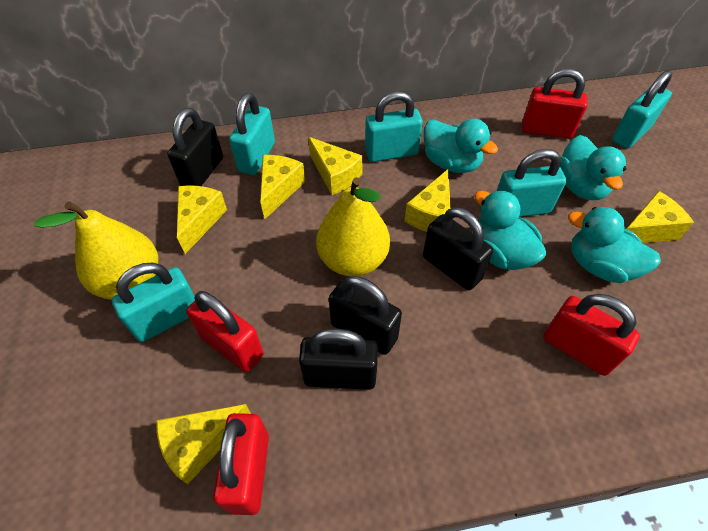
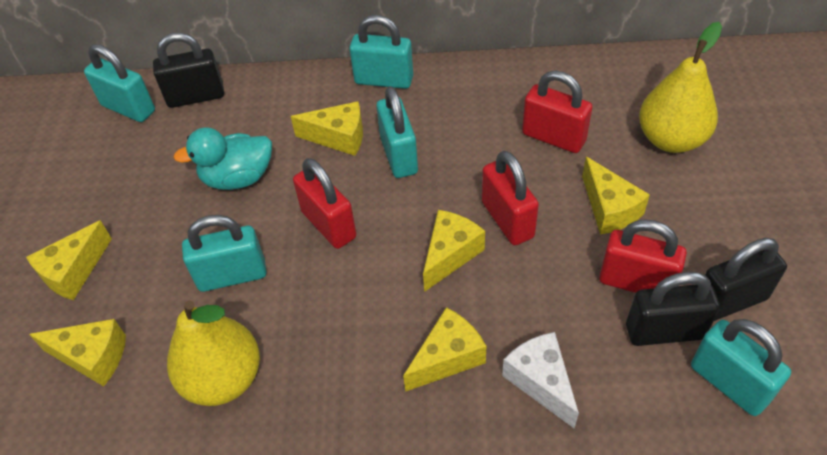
black padlock: 4 -> 3
turquoise duck: 4 -> 1
white cheese: 0 -> 1

